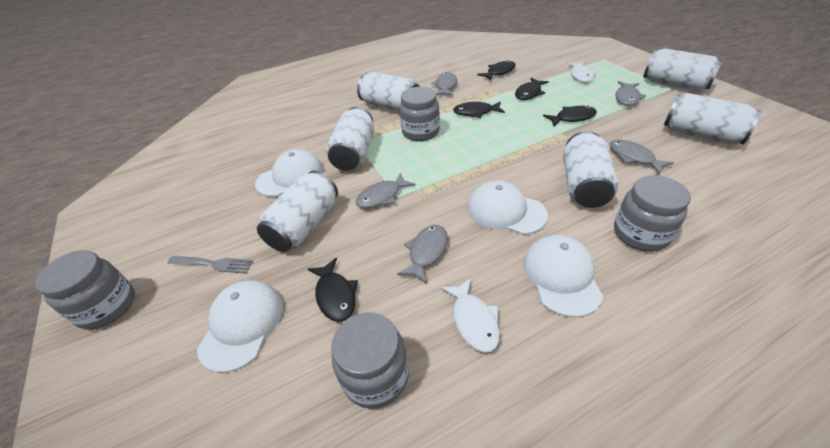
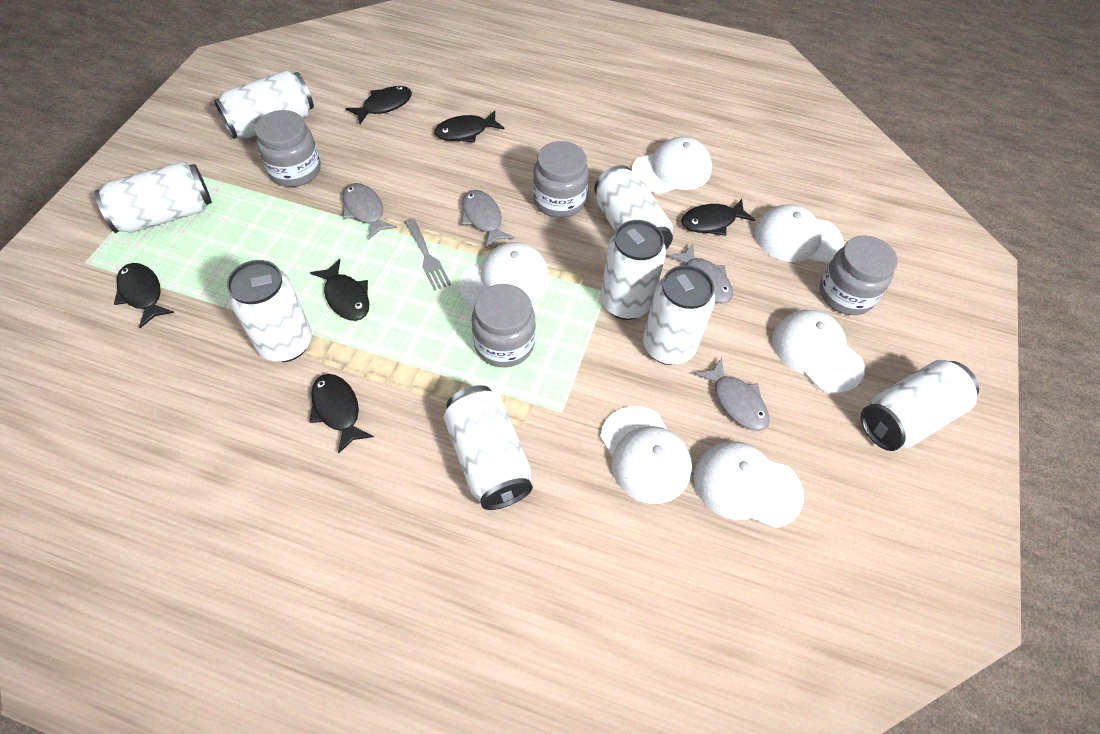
black fish: 5 -> 6
grey fish: 5 -> 4
white can: 6 -> 8
white cap: 4 -> 6
white fish: 2 -> 0

